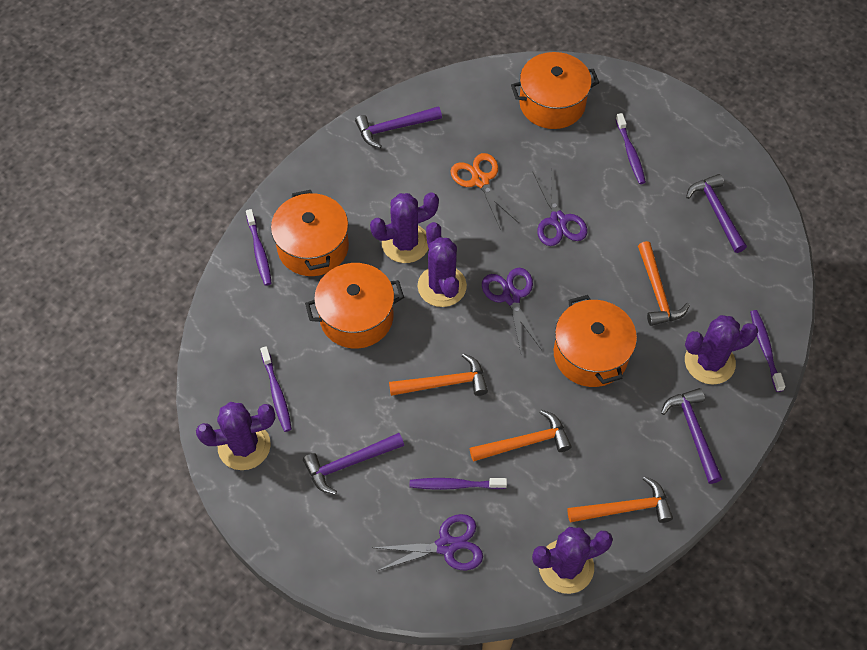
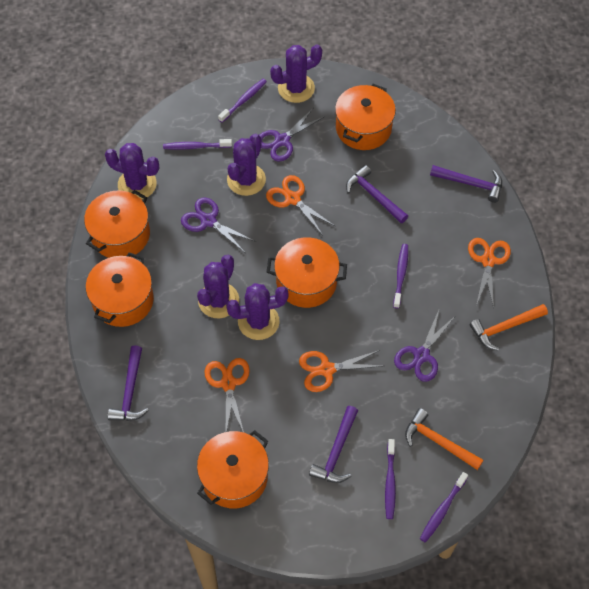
orange hammer: 4 -> 2
orange pot: 4 -> 5
orange scissors: 1 -> 4

